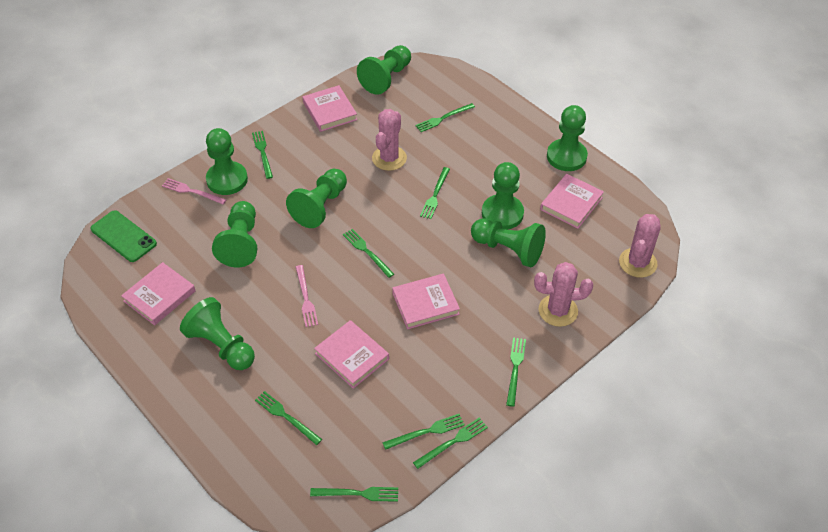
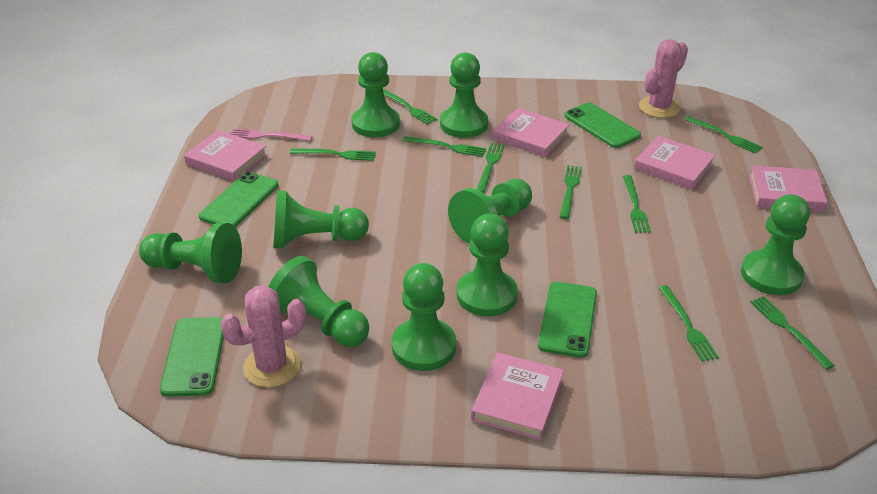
green pawn: 8 -> 9
green phone: 1 -> 4
pink cactus: 3 -> 2
pink fork: 2 -> 1

